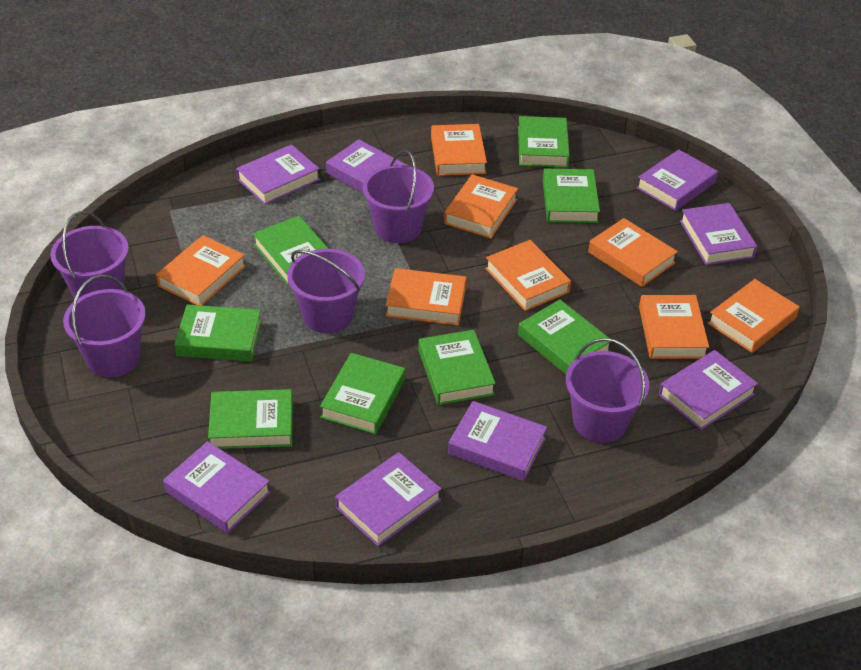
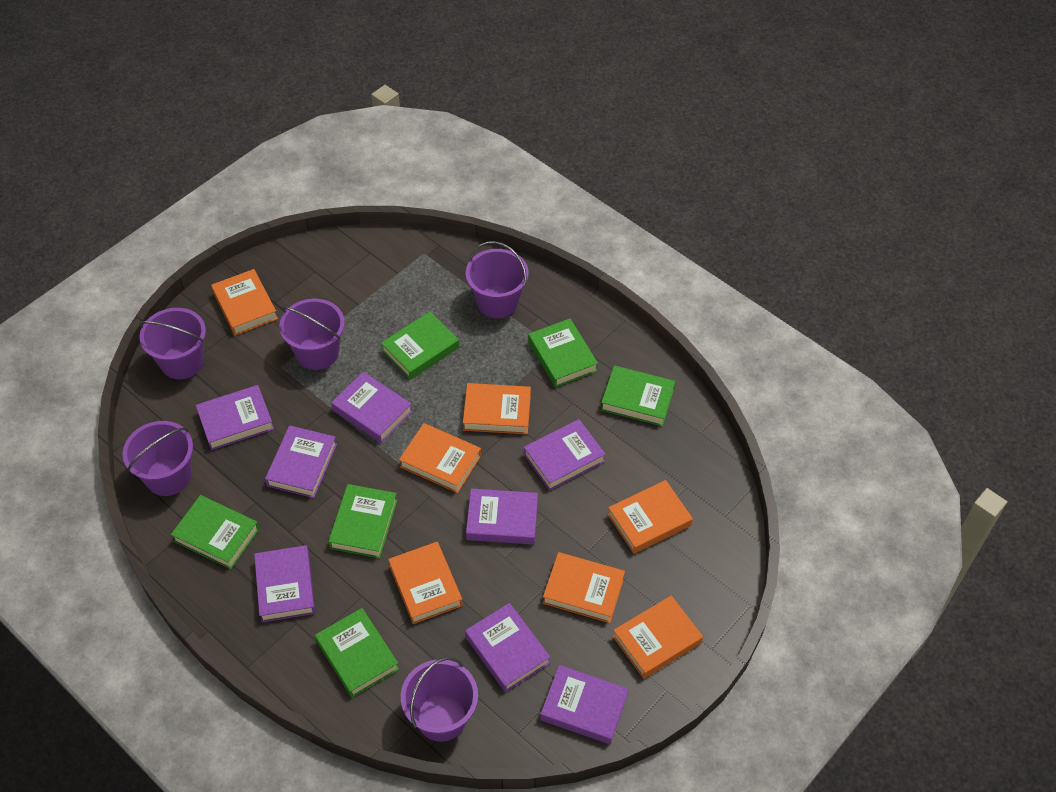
green book: 8 -> 6
orange book: 8 -> 7

